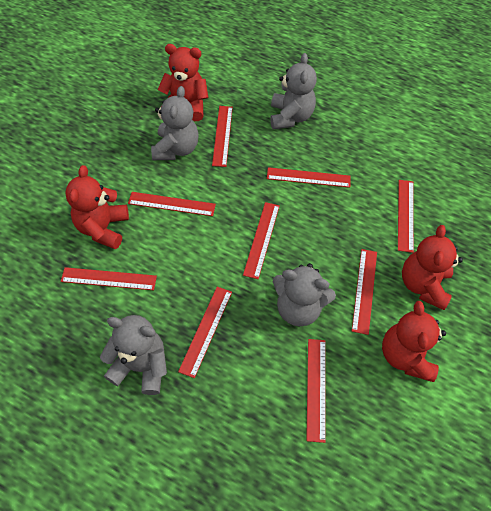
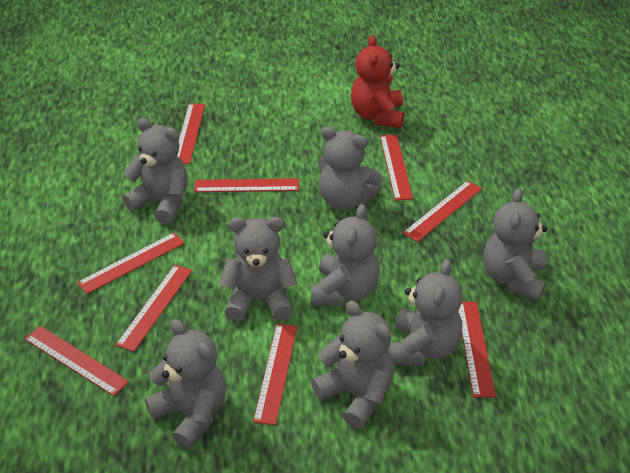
grey teddy bear: 4 -> 8
red teddy bear: 4 -> 1

